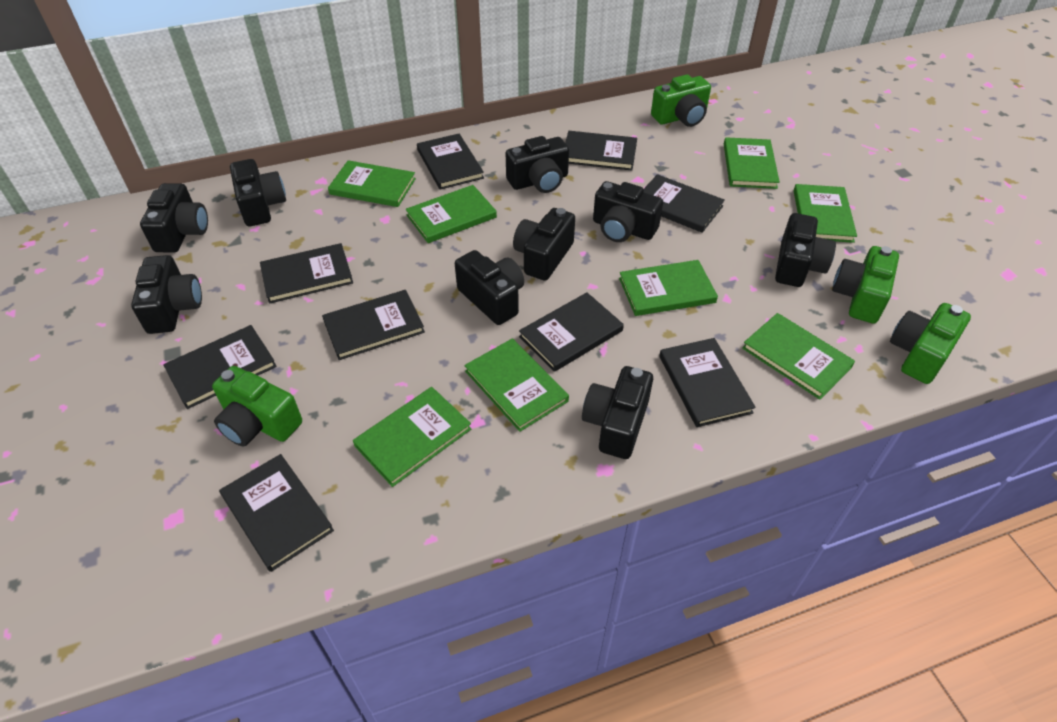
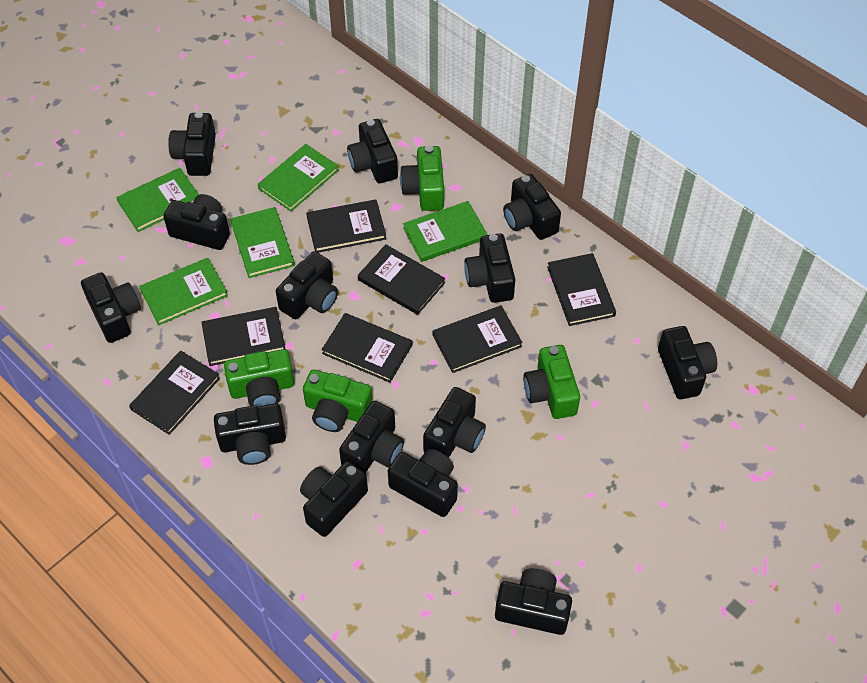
black book: 9 -> 7
black camera: 9 -> 14
green book: 8 -> 5

